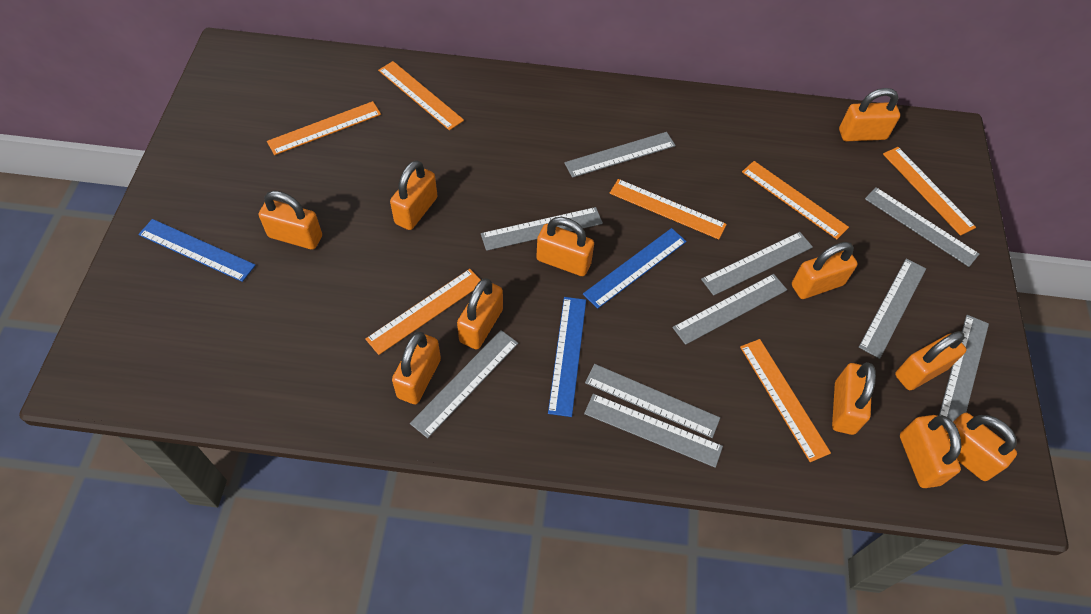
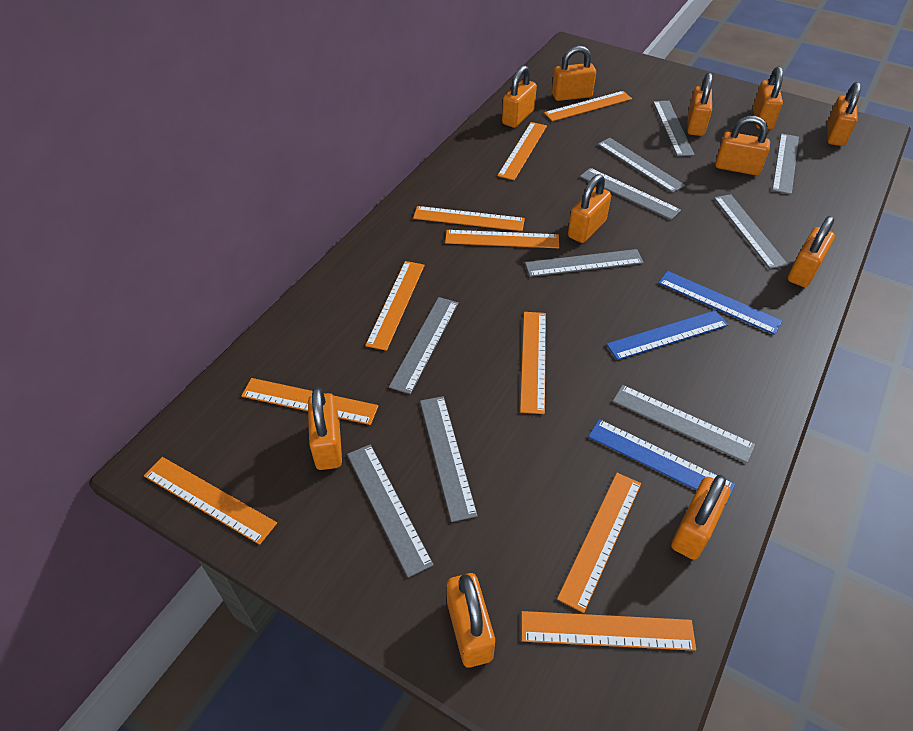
orange ruler: 7 -> 10

